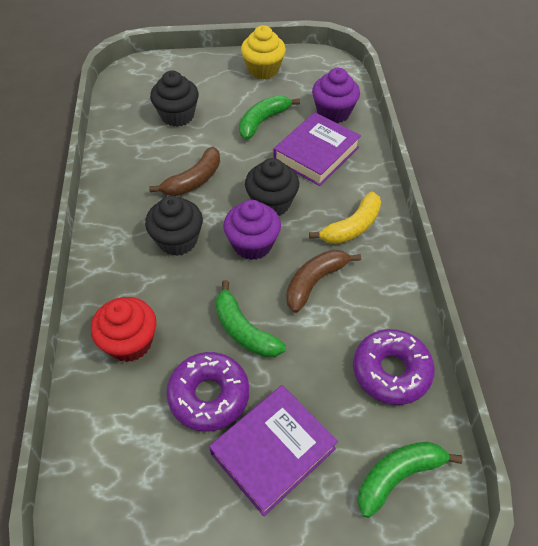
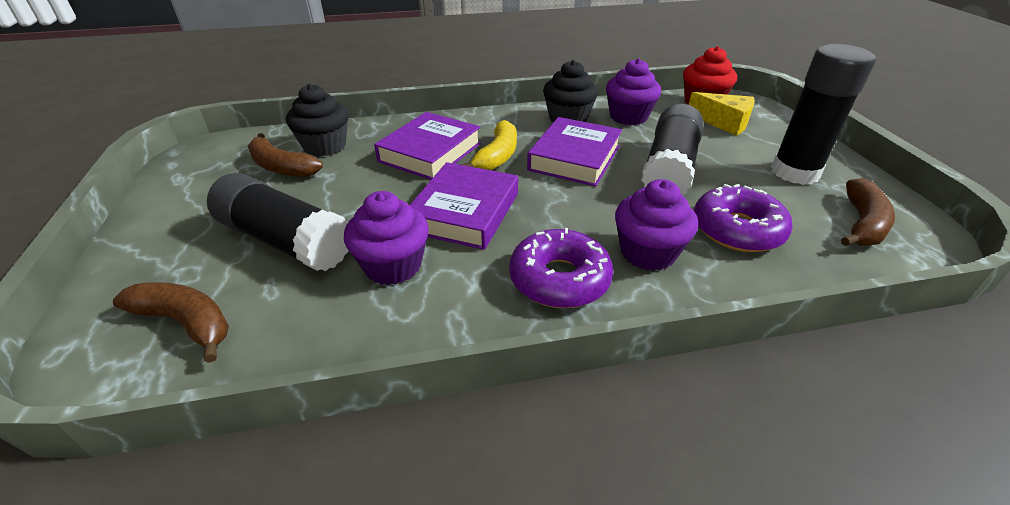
black cupcake: 3 -> 2
black glue stick: 0 -> 3
brown banana: 2 -> 3
green banana: 3 -> 0
purple book: 2 -> 3
purple cupcake: 2 -> 3
yellow cheese: 0 -> 1
yellow cupcake: 1 -> 0

